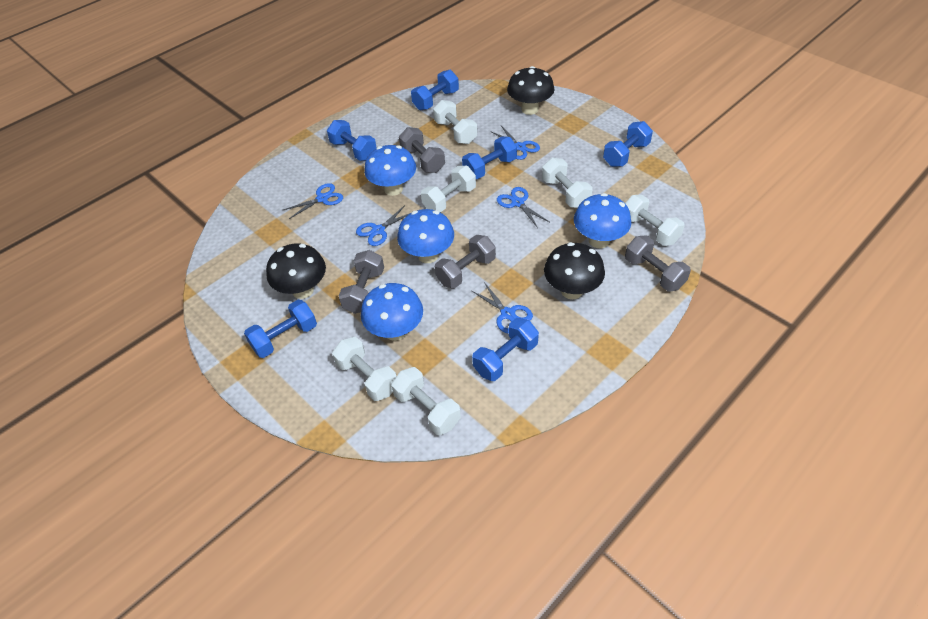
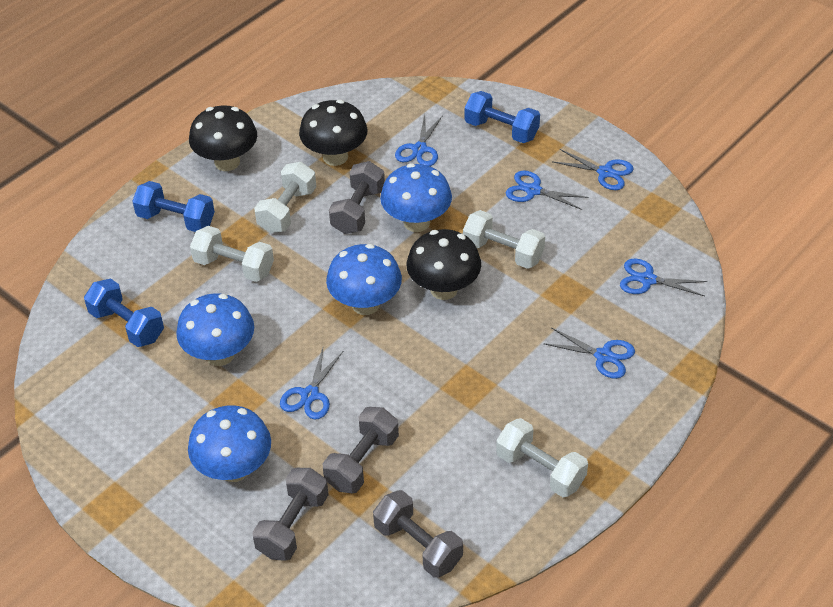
blue dumbbell: 6 -> 3
blue scissors: 5 -> 6
white dumbbell: 6 -> 4

